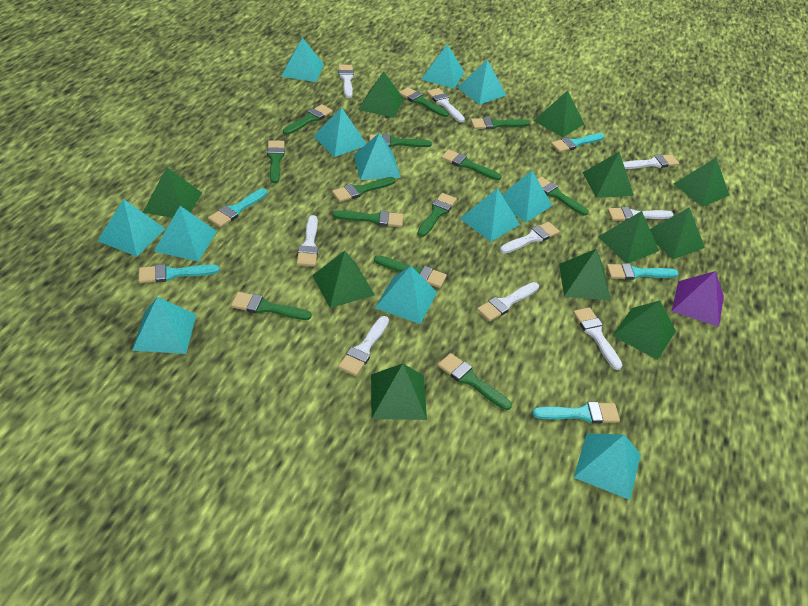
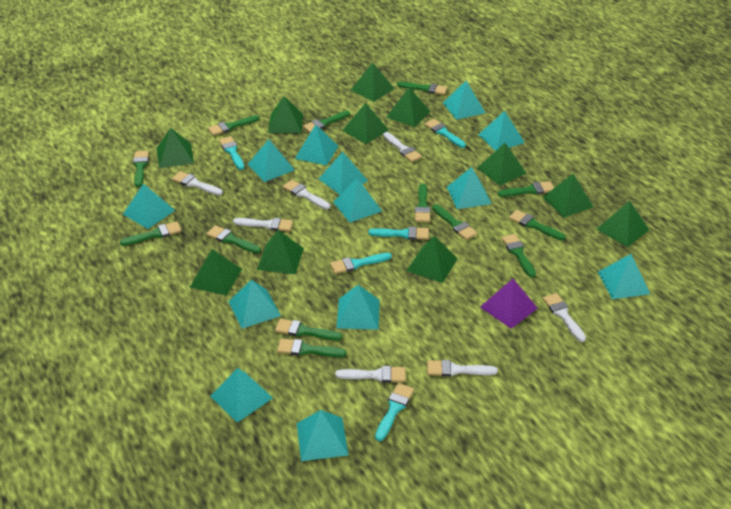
turquoise pyramid: 12 -> 13
white brush: 9 -> 7

